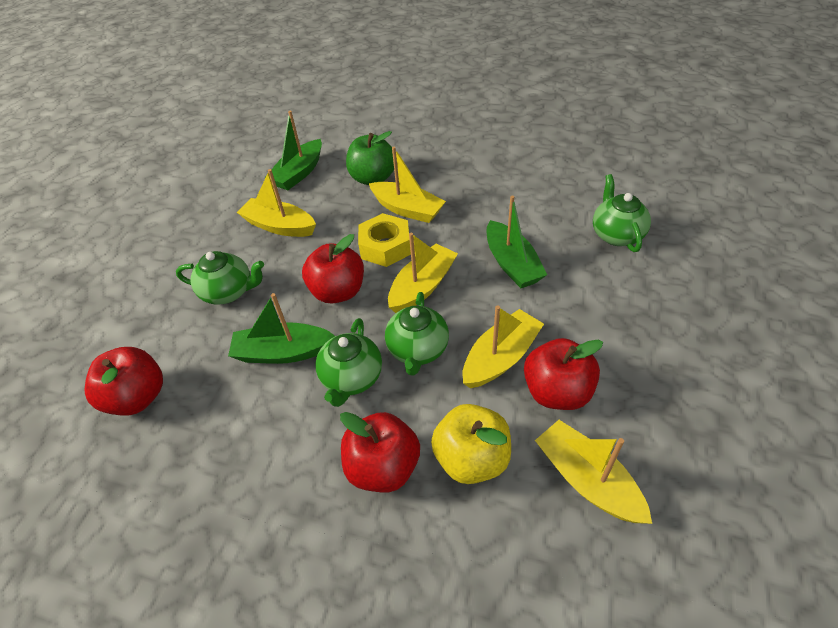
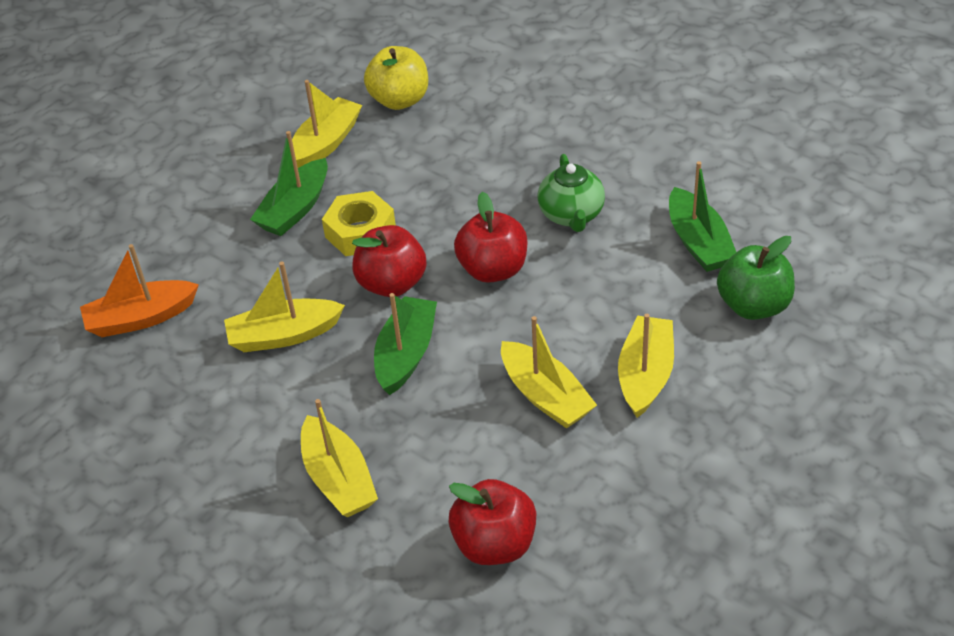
green teapot: 4 -> 1
orange boat: 0 -> 1
red apple: 4 -> 3

